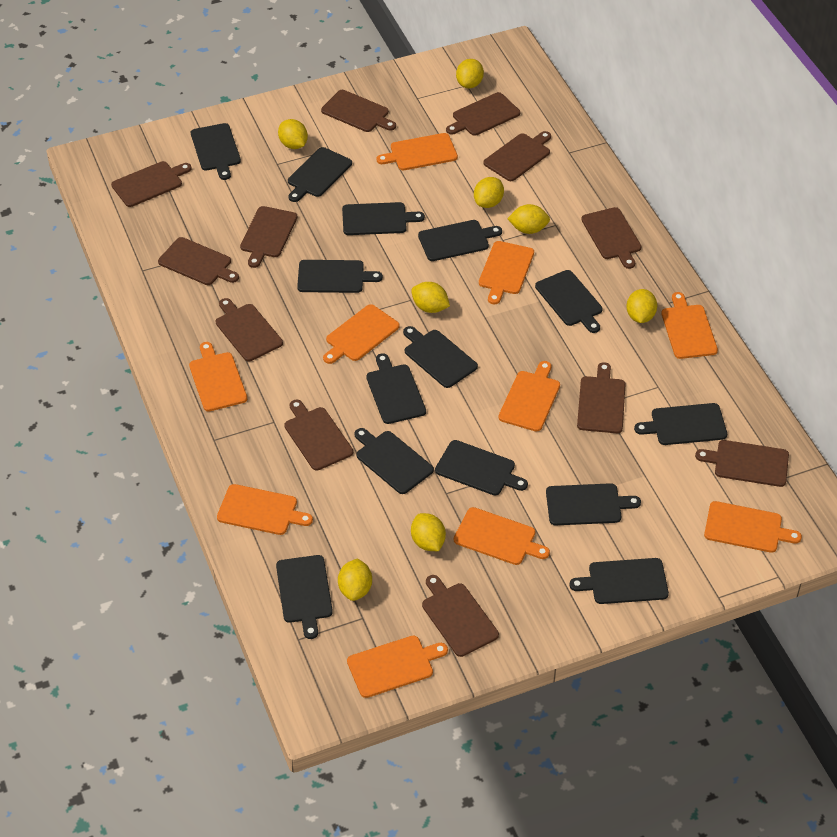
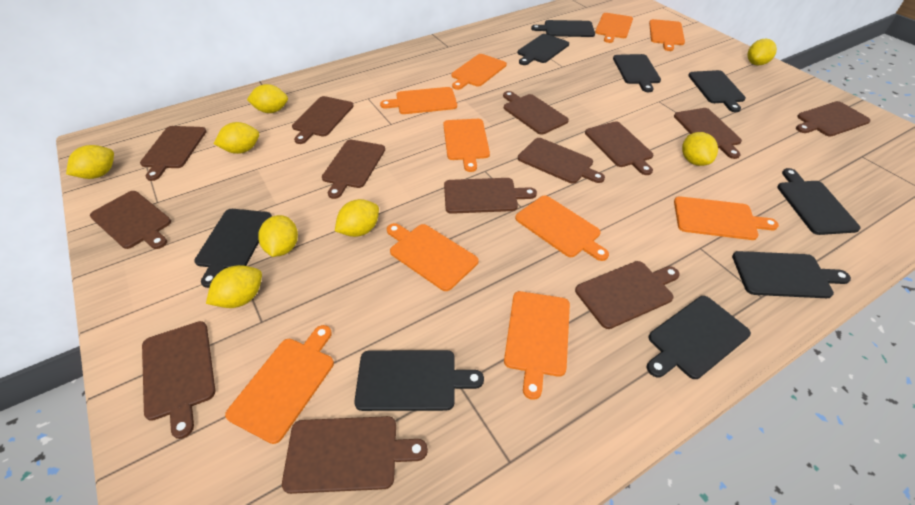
black cutting board: 14 -> 9
brown cutting board: 12 -> 13

